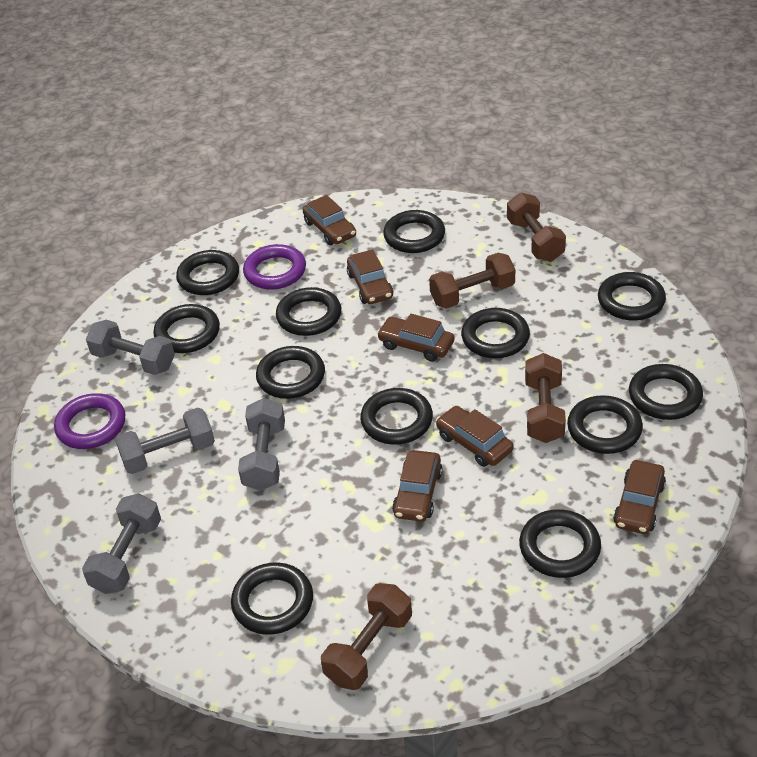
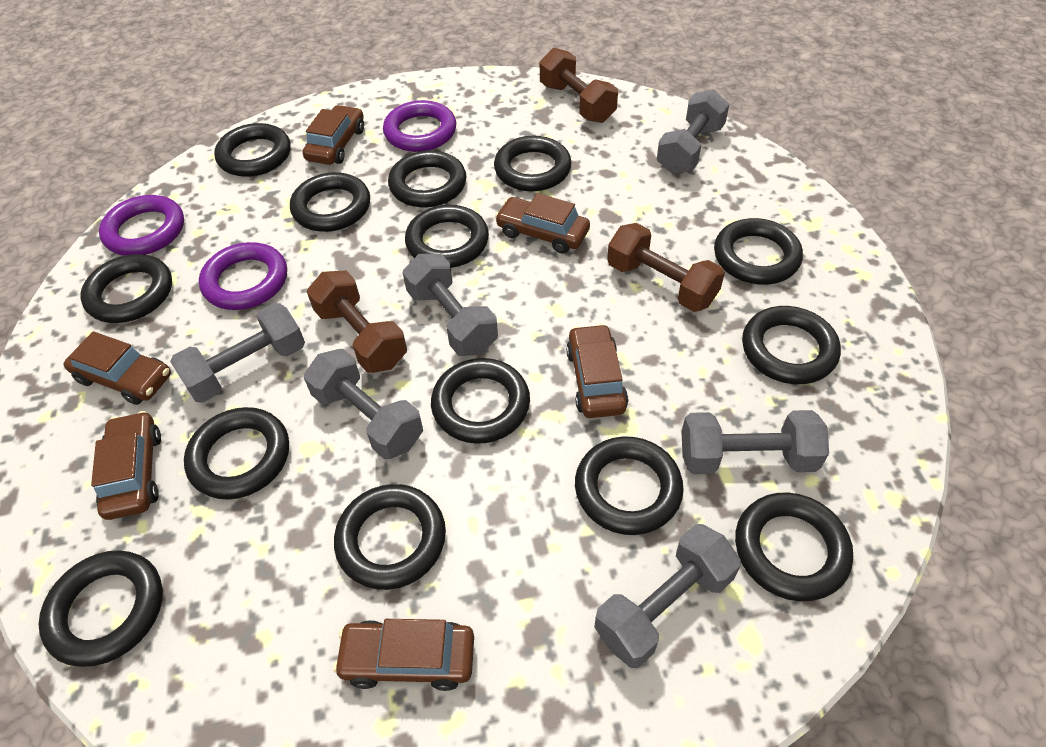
black ring: 12 -> 14
brown dumbbell: 4 -> 3
grey dumbbell: 4 -> 6
purple ring: 2 -> 3

